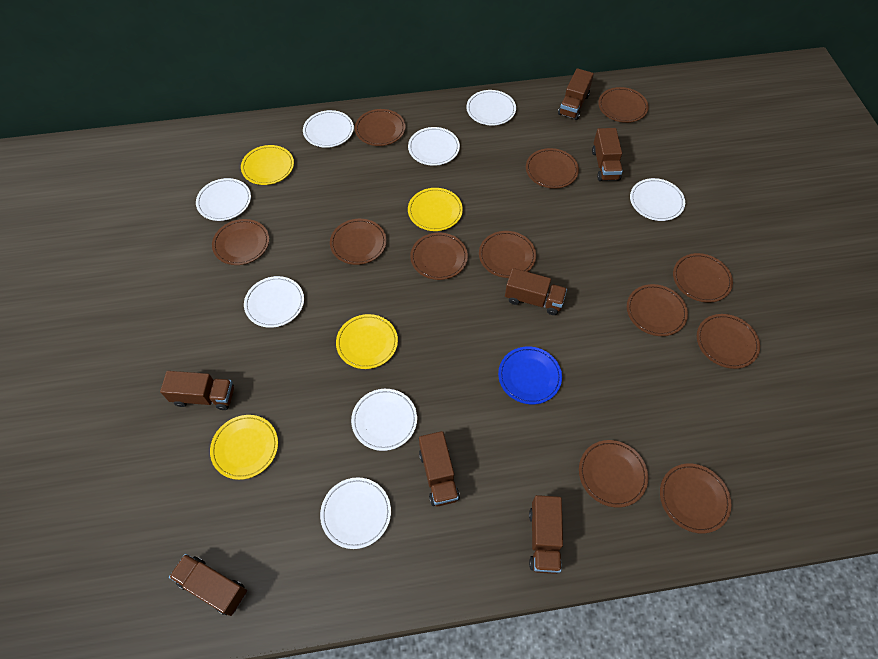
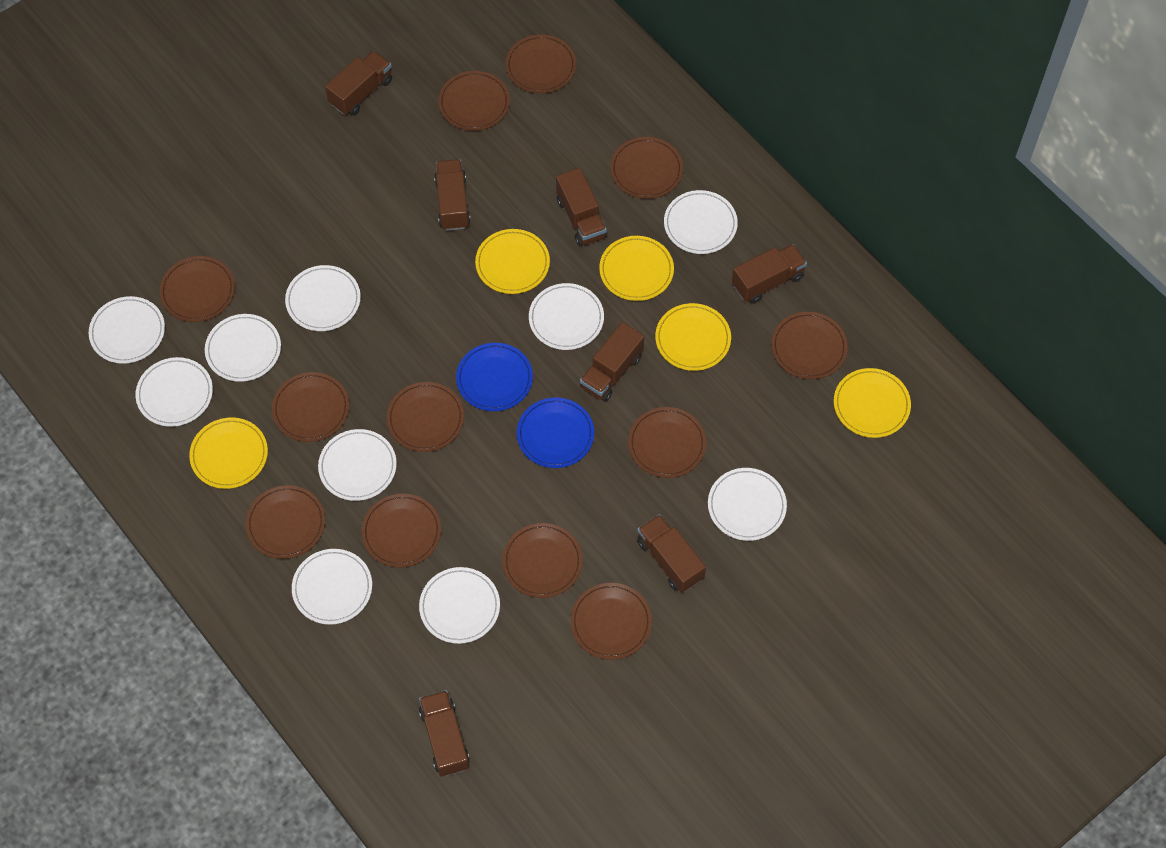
blue plate: 1 -> 2
white plate: 8 -> 10
yellow plate: 4 -> 5

